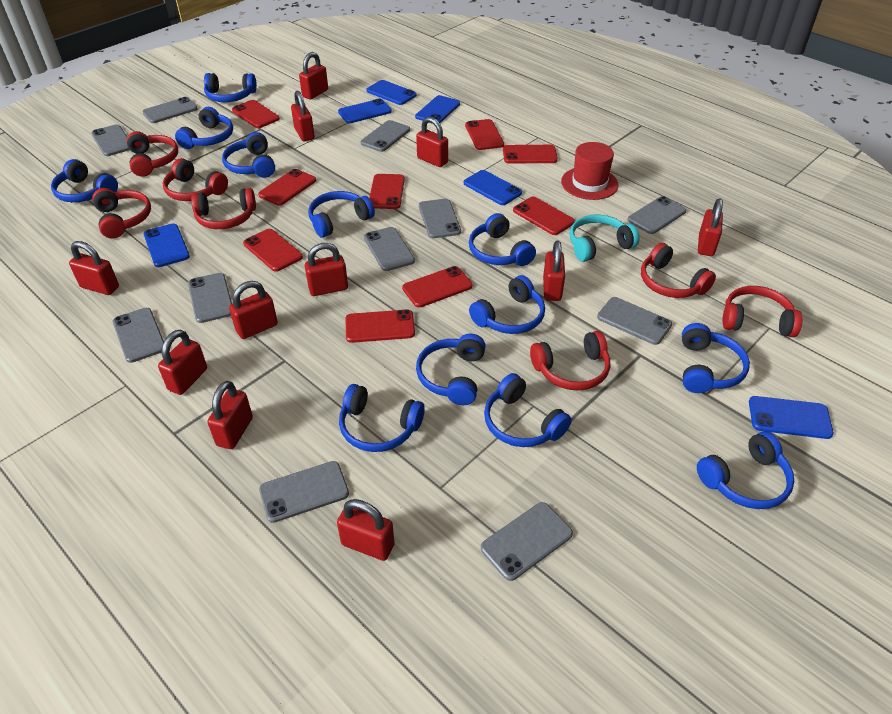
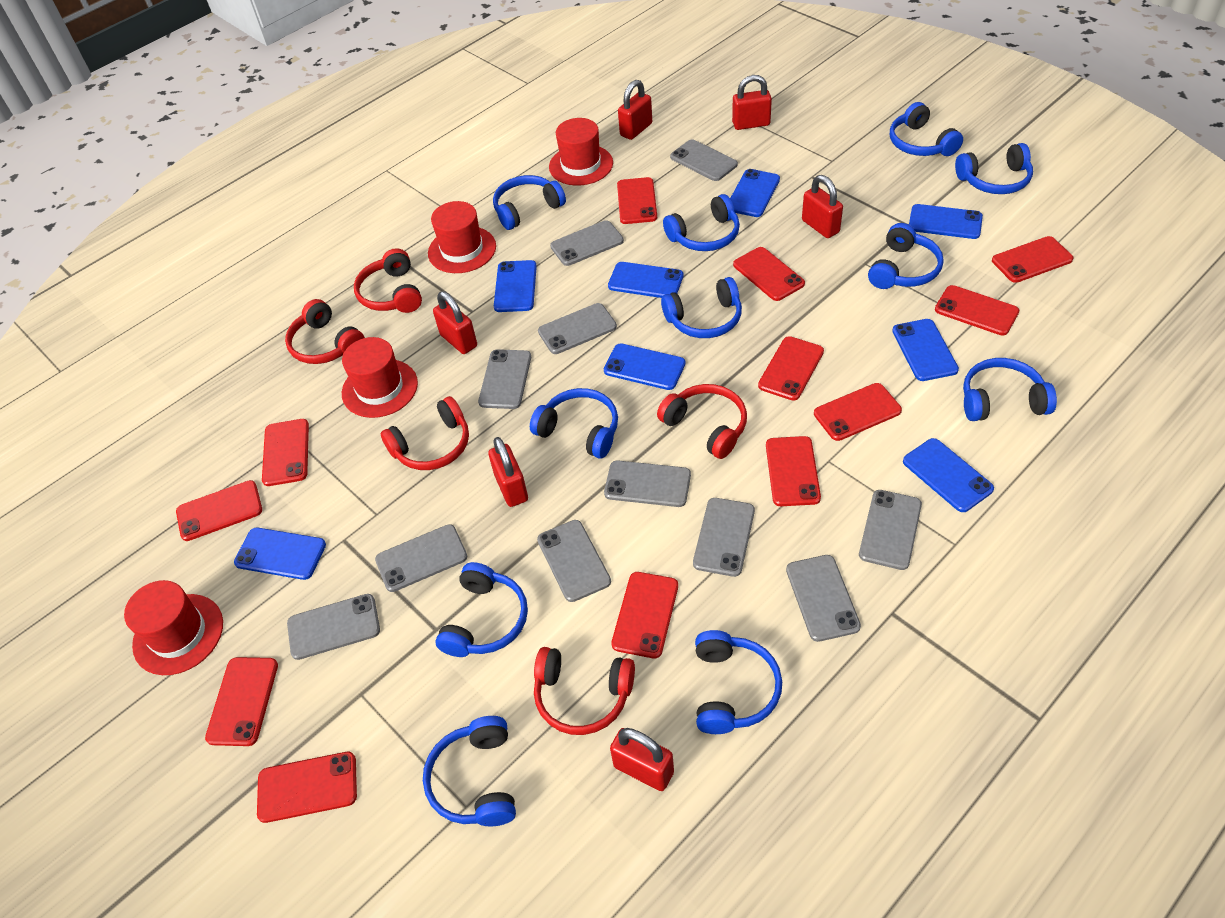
blue headphones: 12 -> 11
blue phone: 6 -> 8
red hat: 1 -> 4
red headphones: 7 -> 5
red padlock: 11 -> 6
red phone: 9 -> 12
turquoise headphones: 1 -> 0

